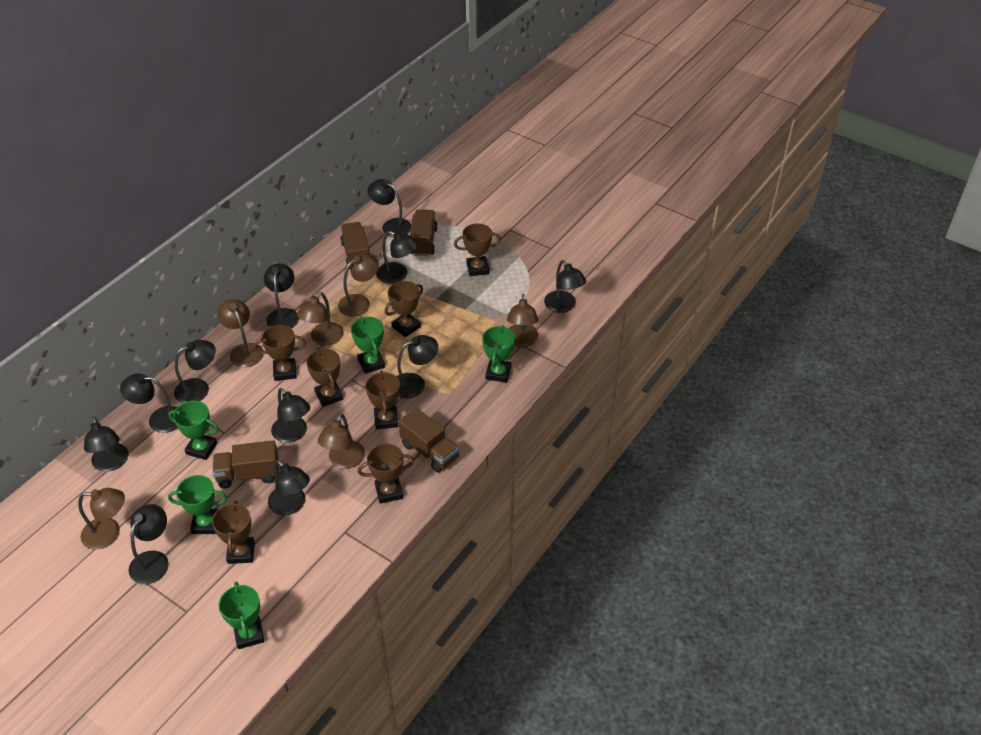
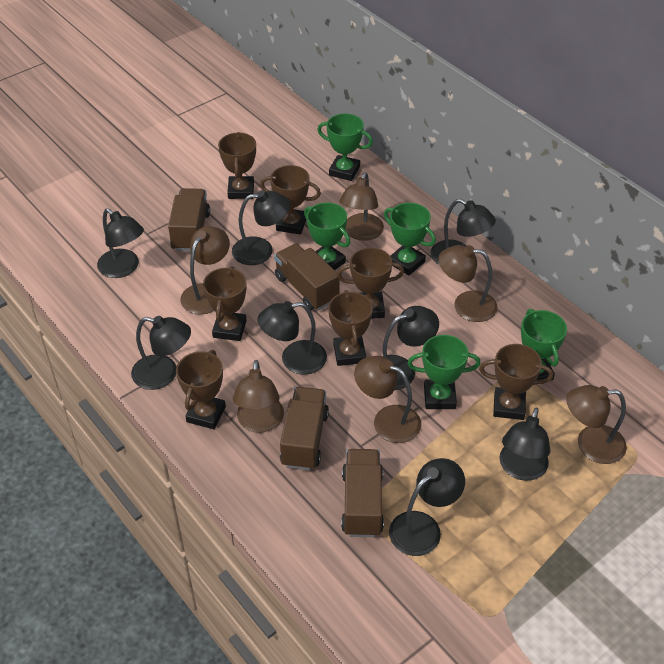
black lamp: 11 -> 8

